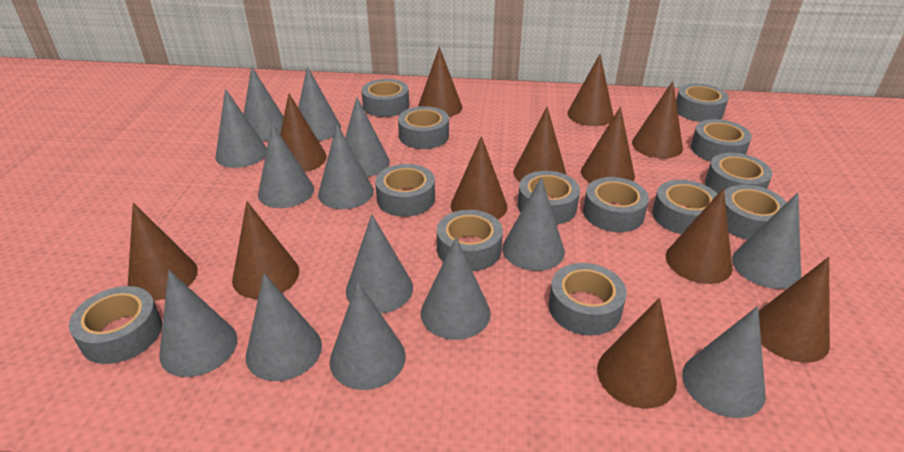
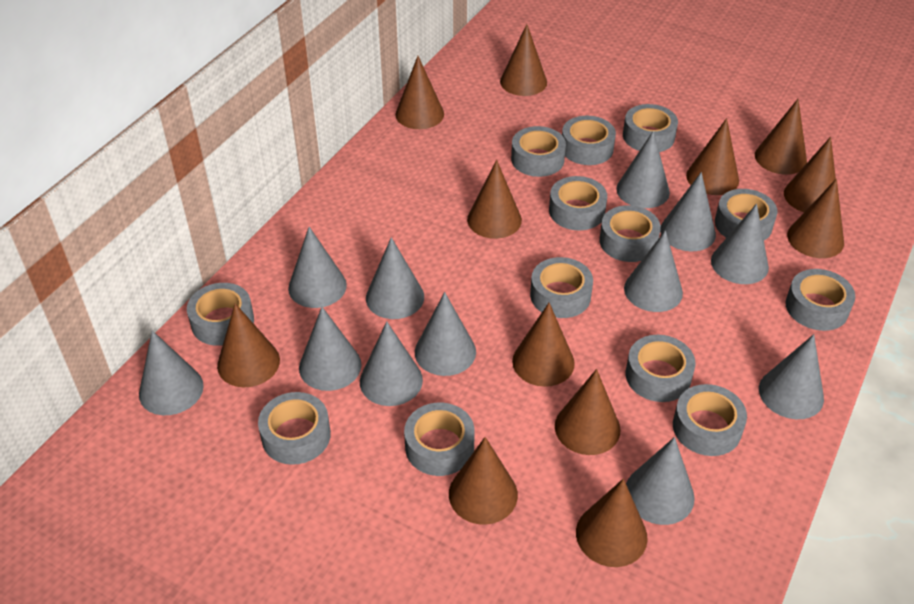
grey cone: 14 -> 12

